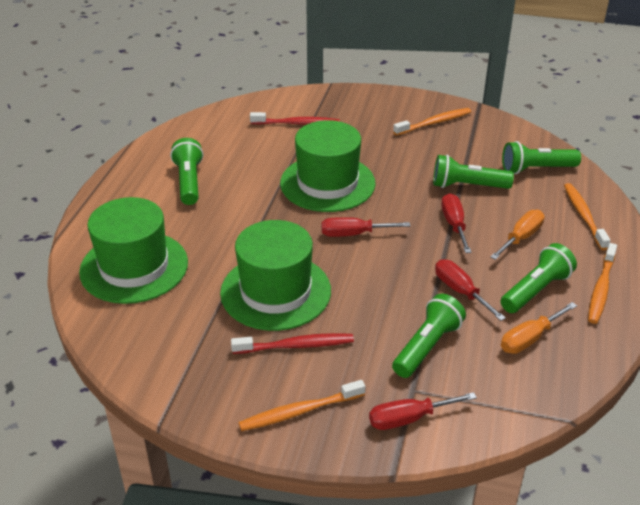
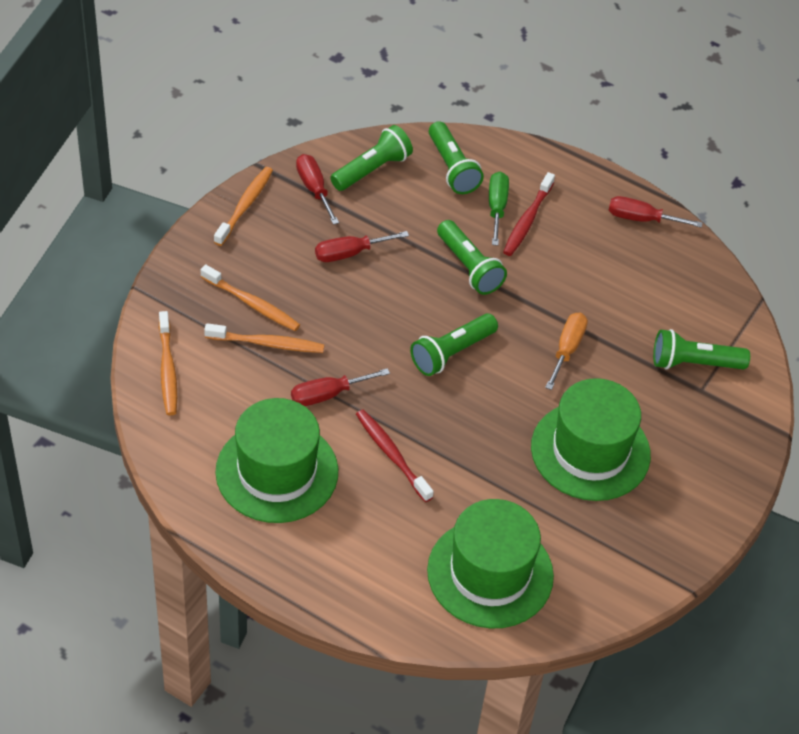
green screwdriver: 0 -> 1
orange screwdriver: 2 -> 1

